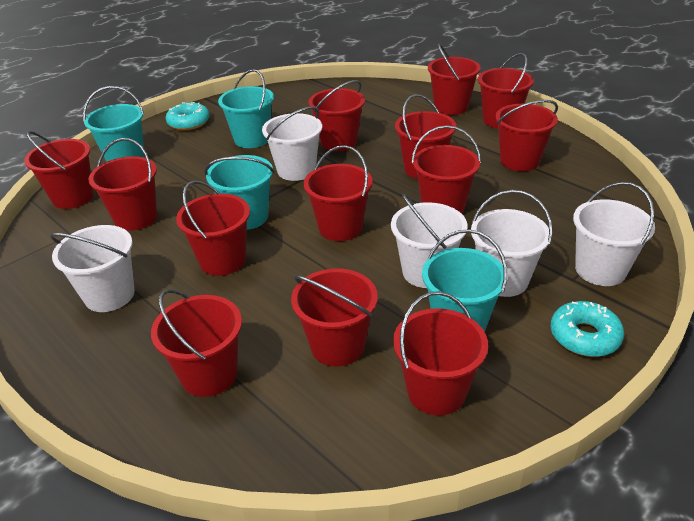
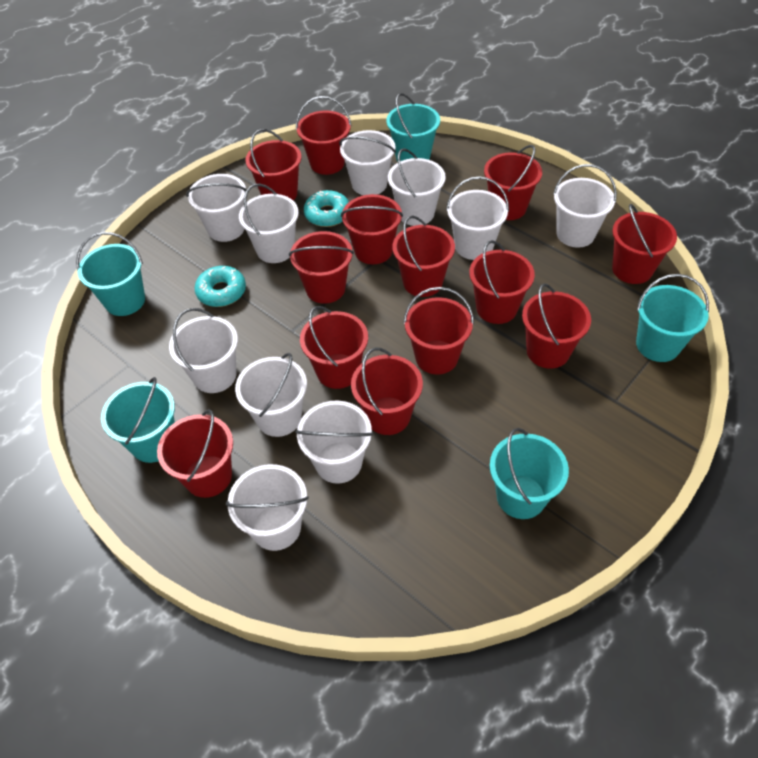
turquoise bucket: 4 -> 5
white bucket: 5 -> 10

